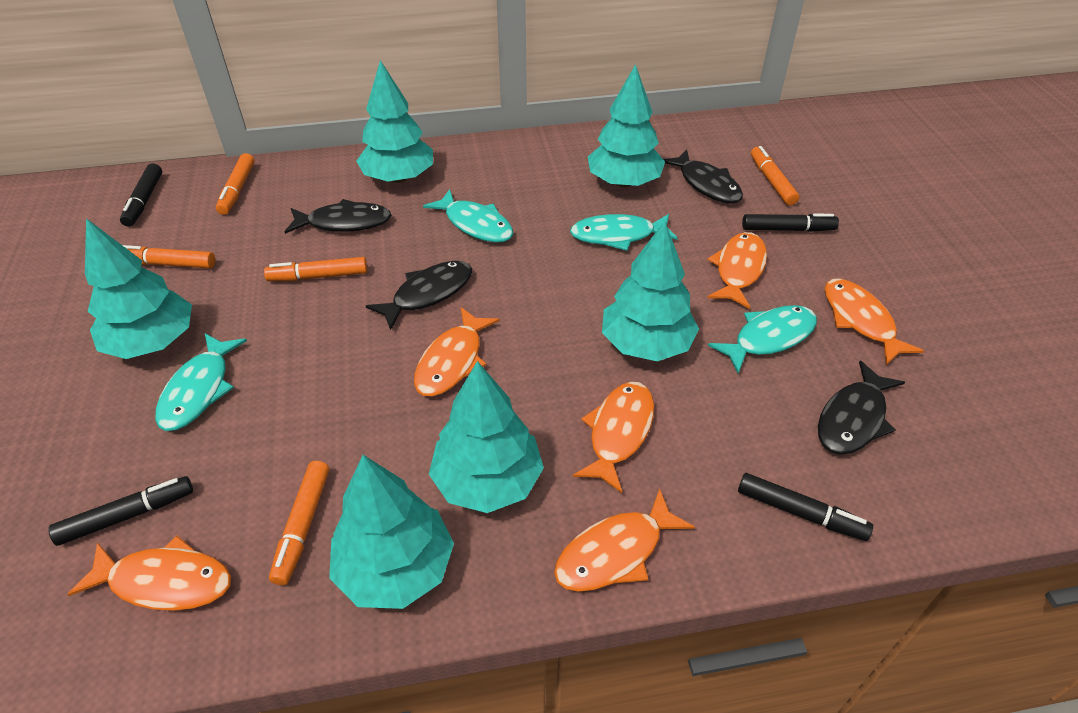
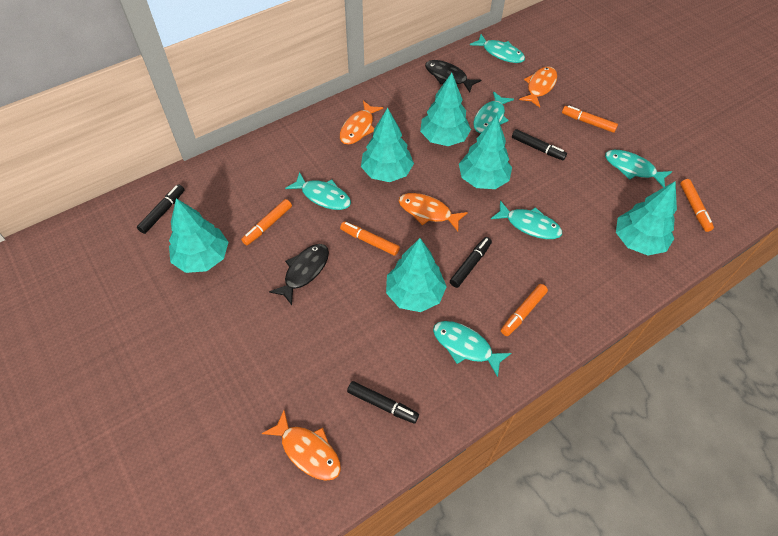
black fish: 4 -> 2
orange fish: 6 -> 4
turquoise fish: 4 -> 6

